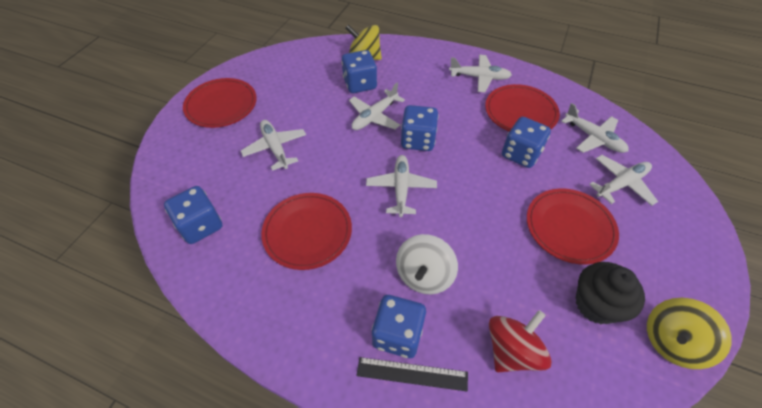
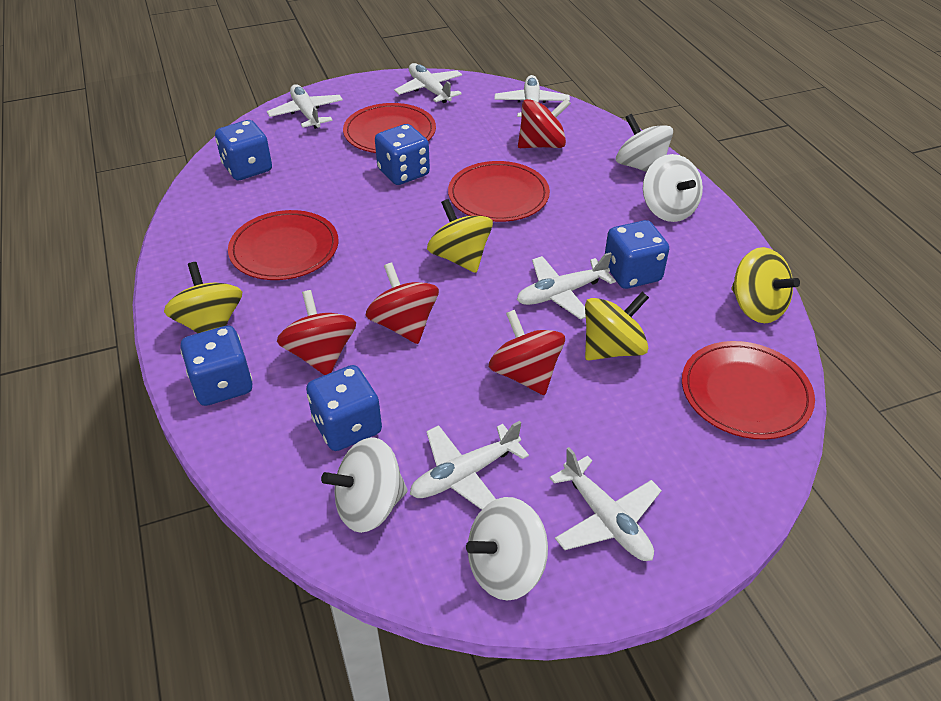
black cupcake: 1 -> 0
black ruler: 1 -> 0
red spinning top: 1 -> 4
white spinning top: 1 -> 4
yellow spinning top: 2 -> 4

